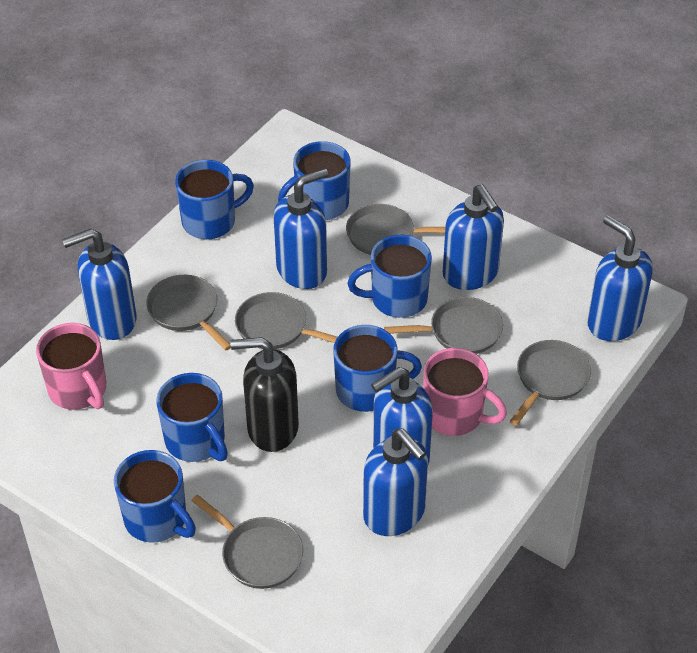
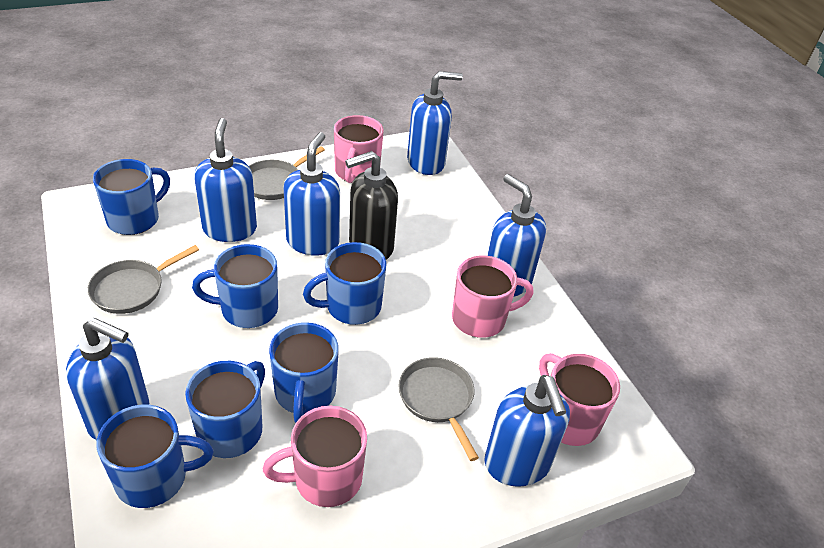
grey pan: 6 -> 3
pink mug: 2 -> 4

